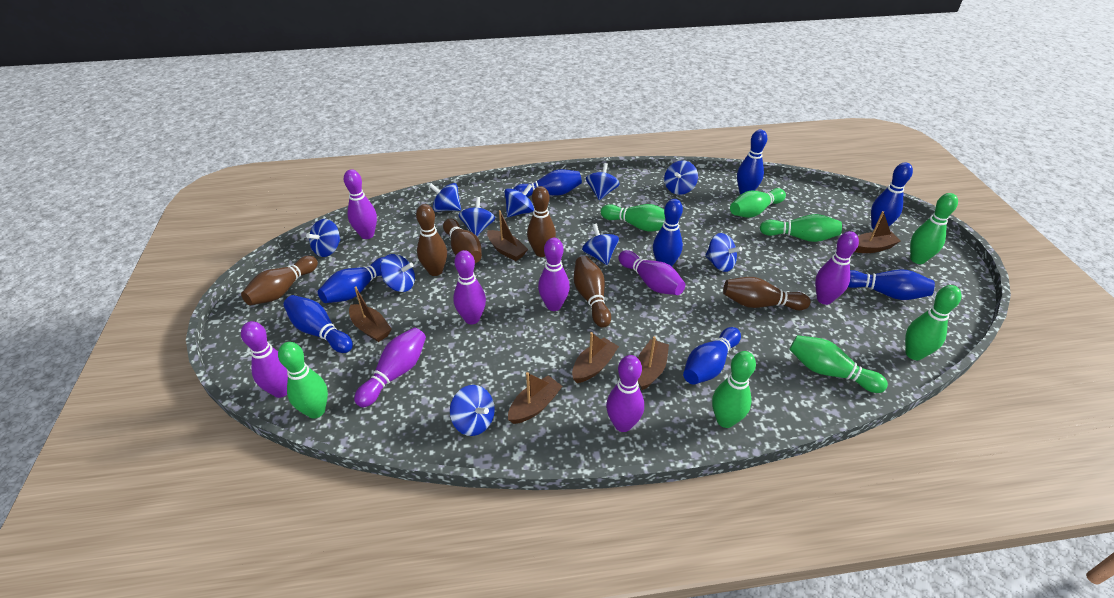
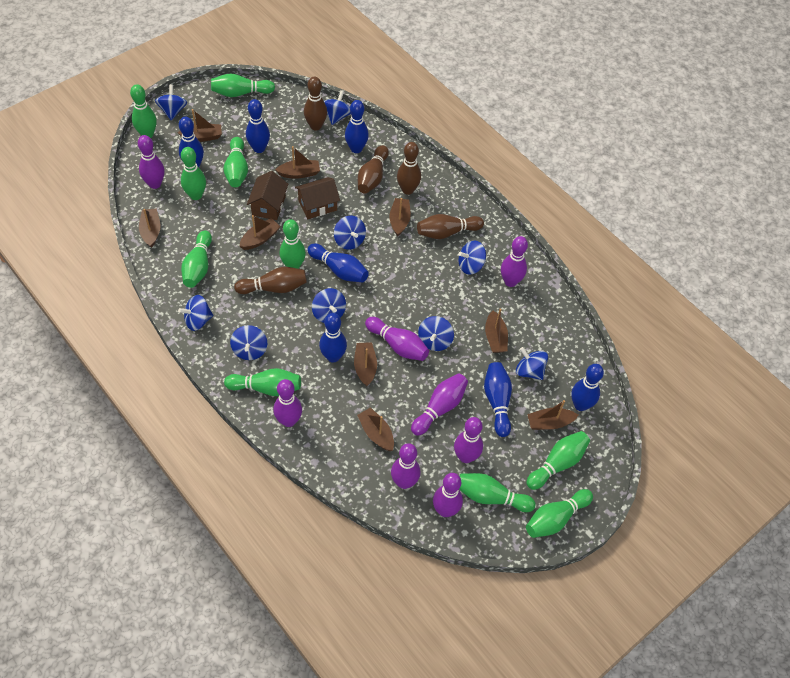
blue bowling pin: 8 -> 7
blue spinning top: 10 -> 9
brown boat: 6 -> 9
brown bowling pin: 6 -> 5
brown house: 0 -> 2
green bowling pin: 8 -> 10

